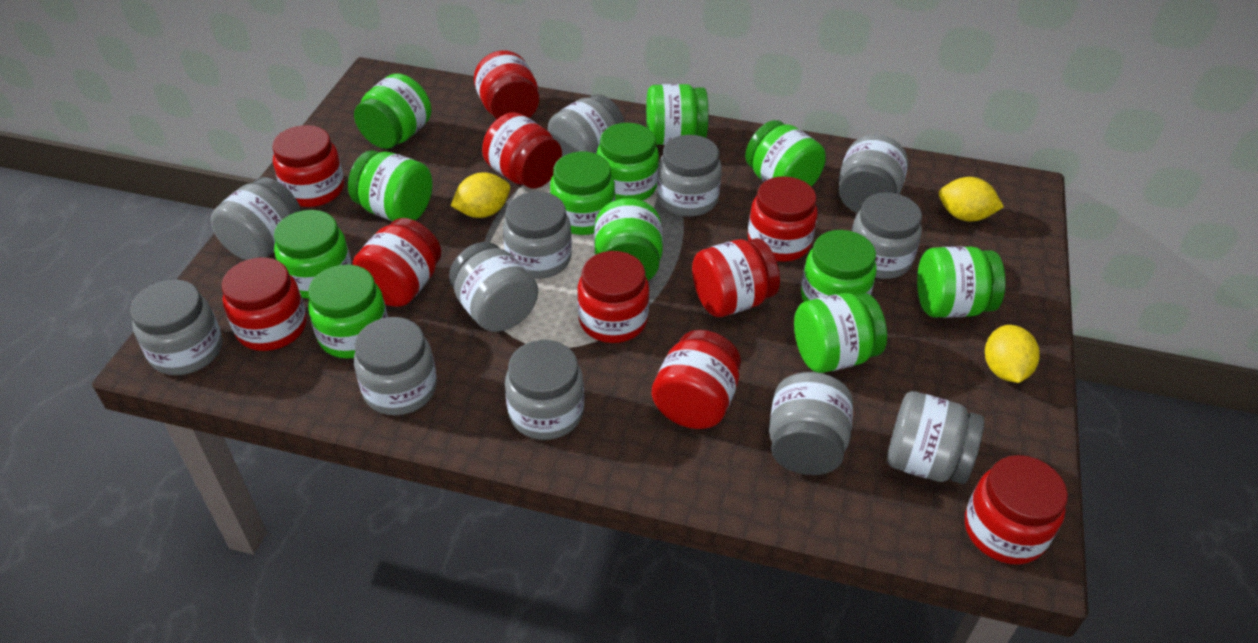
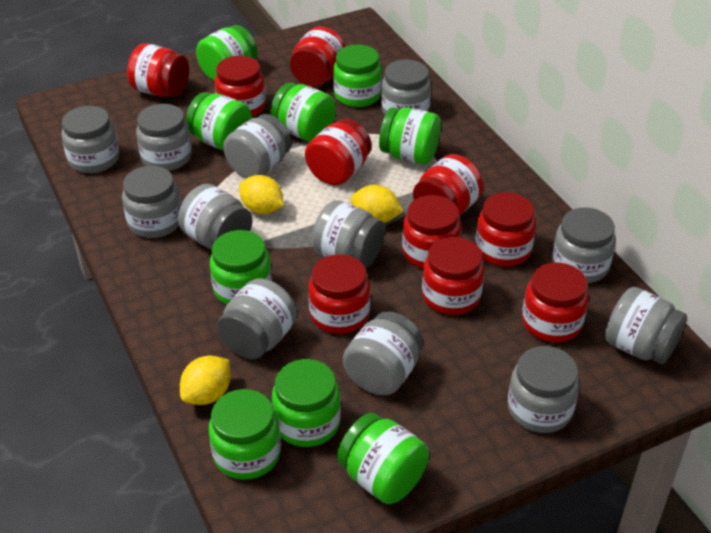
green jar: 12 -> 9

